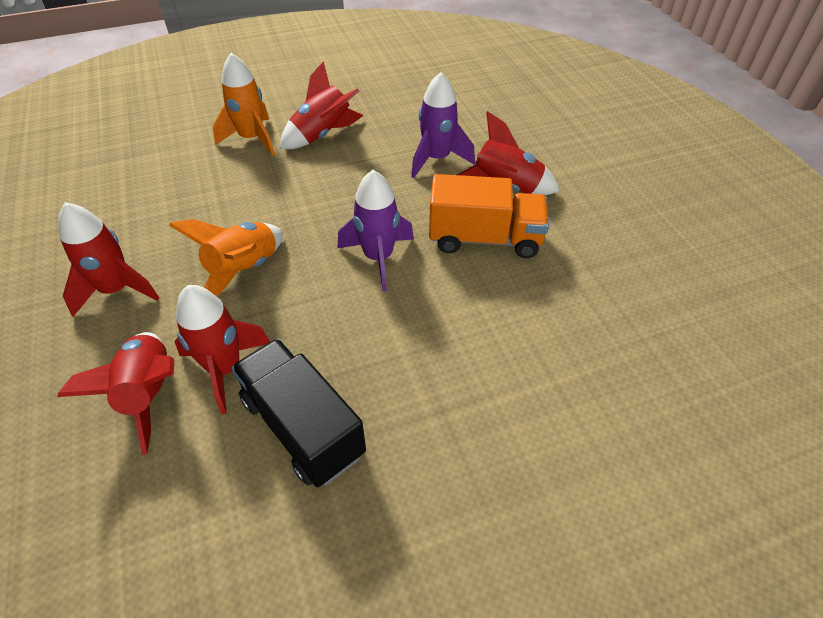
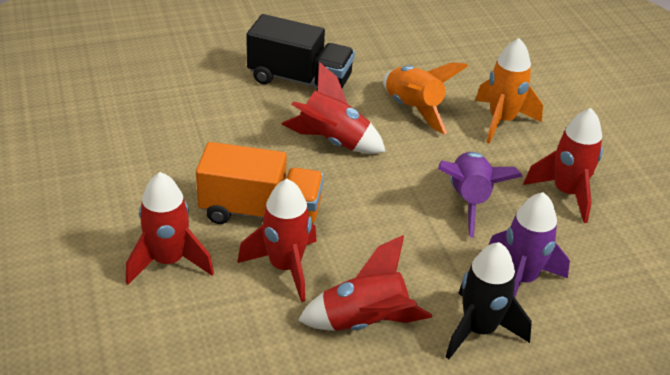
black rocket: 0 -> 1

